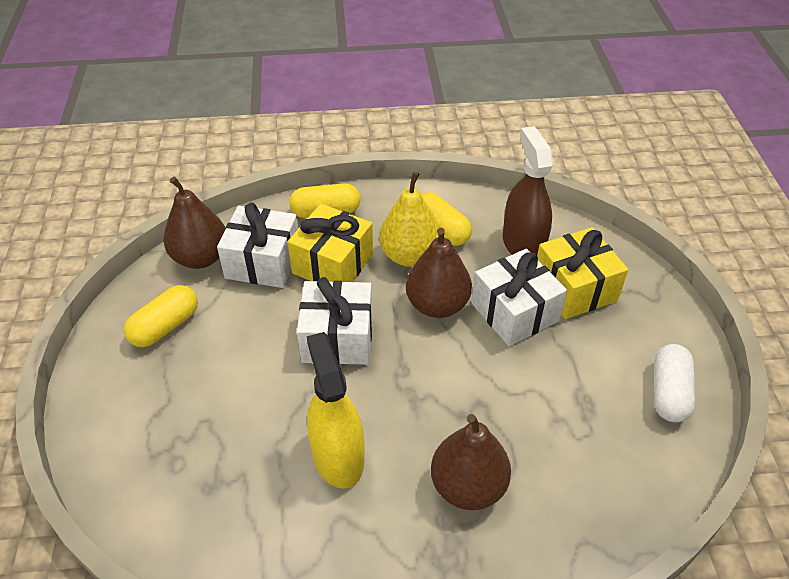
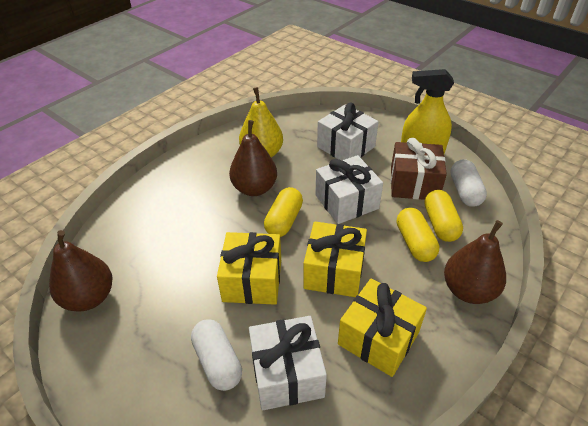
brown gift: 0 -> 1
brown spray bottle: 1 -> 0
white capsule: 1 -> 2
yellow gift: 2 -> 3

